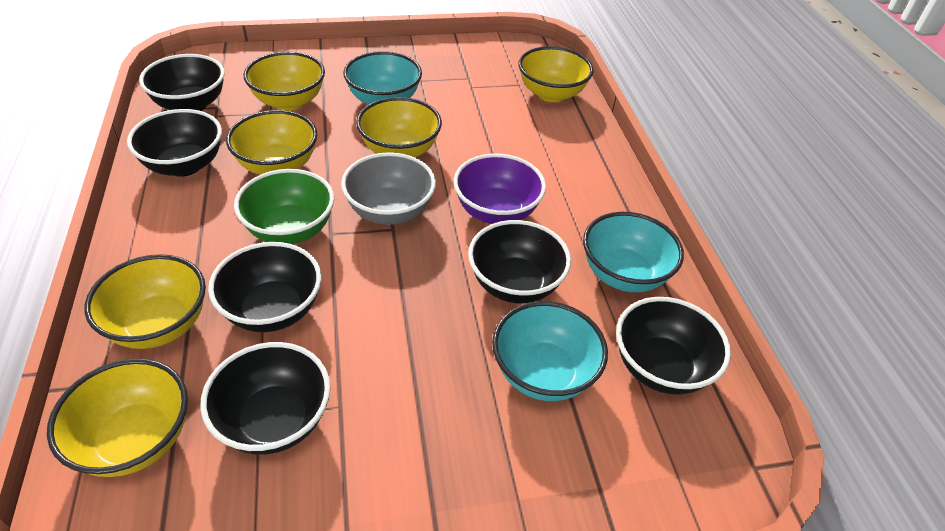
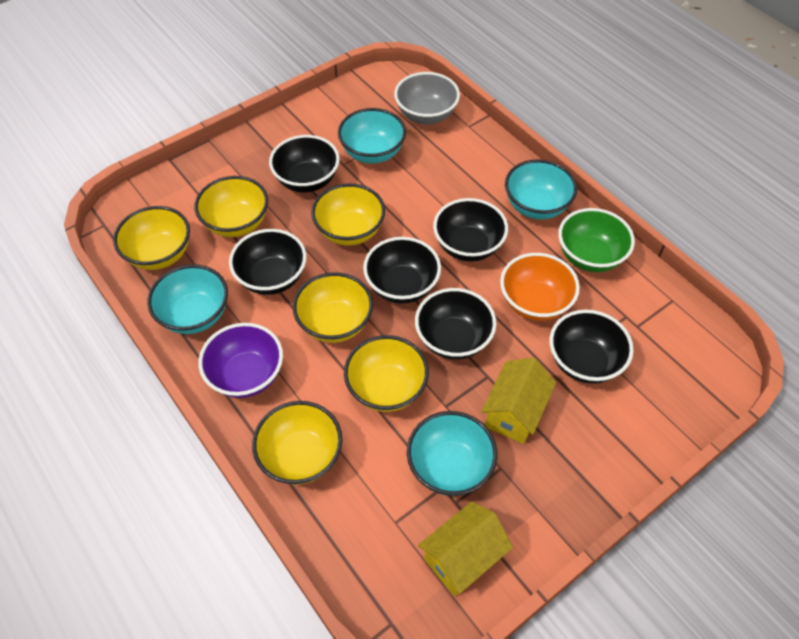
orange bowl: 0 -> 1
turquoise bowl: 3 -> 4
yellow house: 0 -> 2

